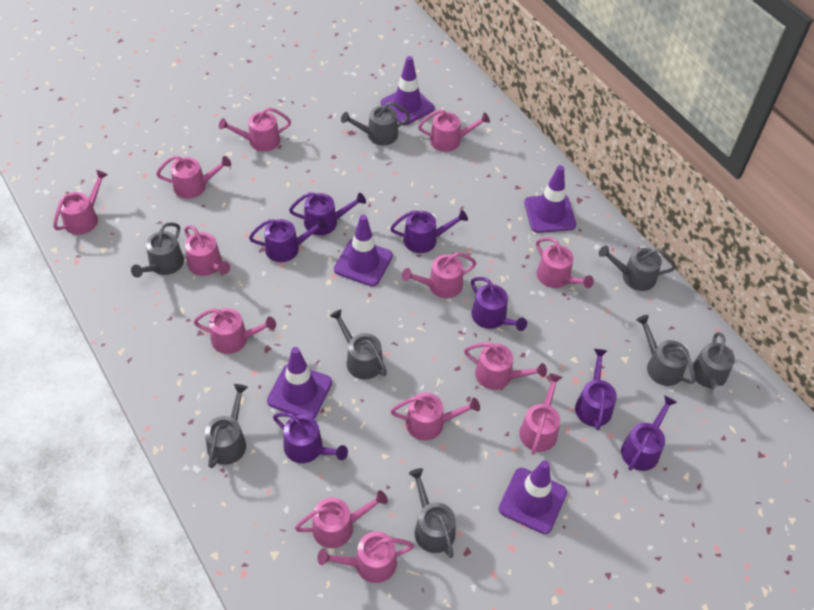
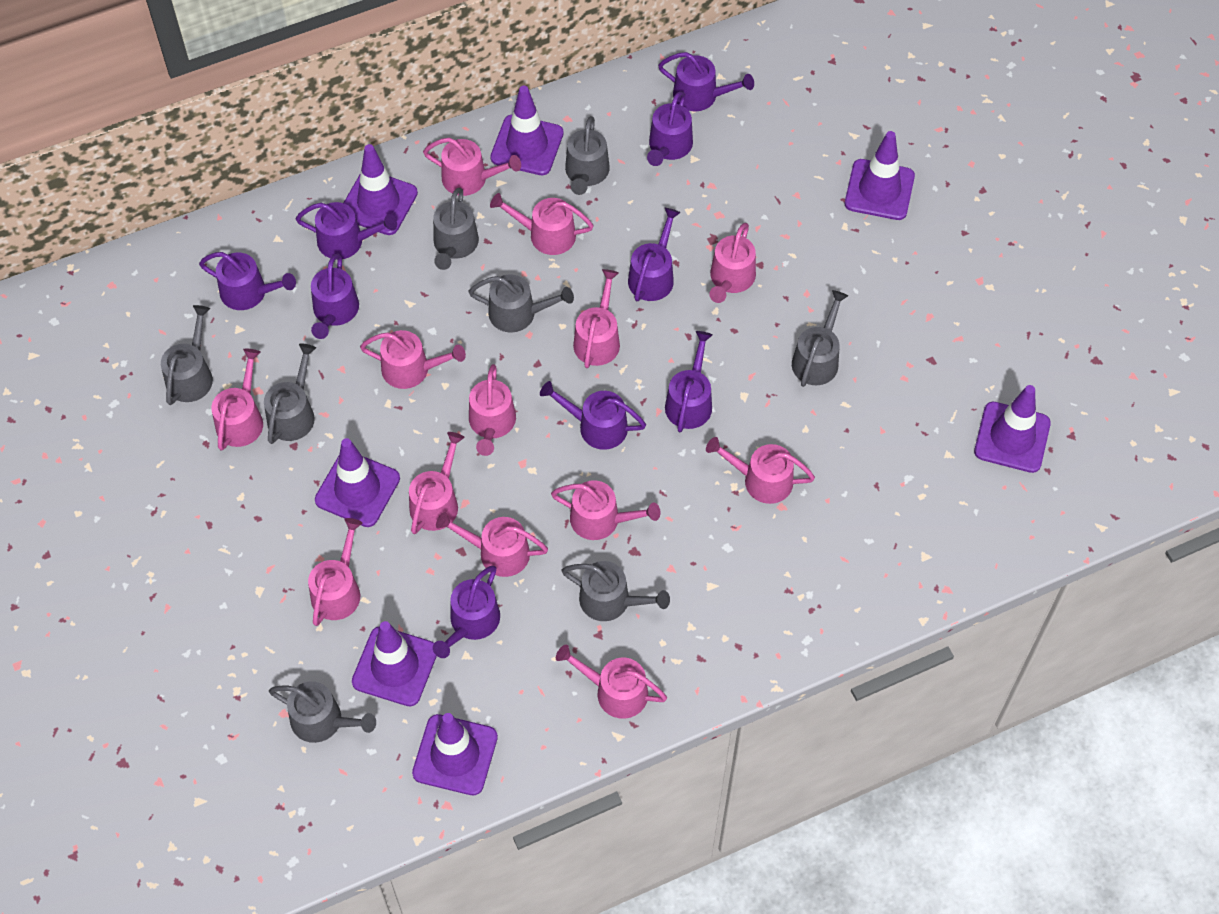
purple traffic cone: 5 -> 7
purple watering can: 7 -> 9

